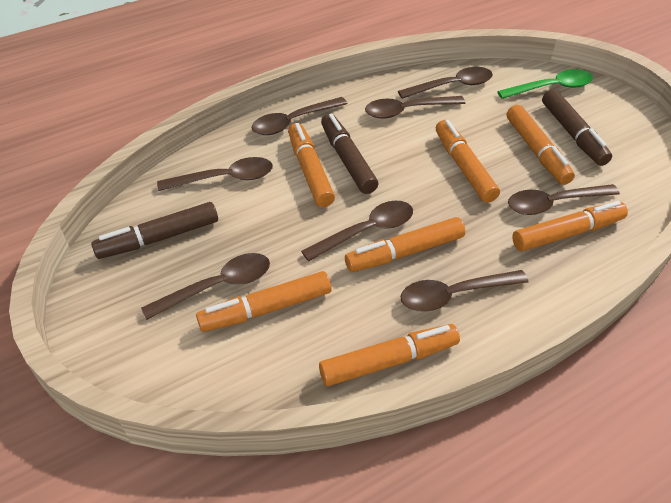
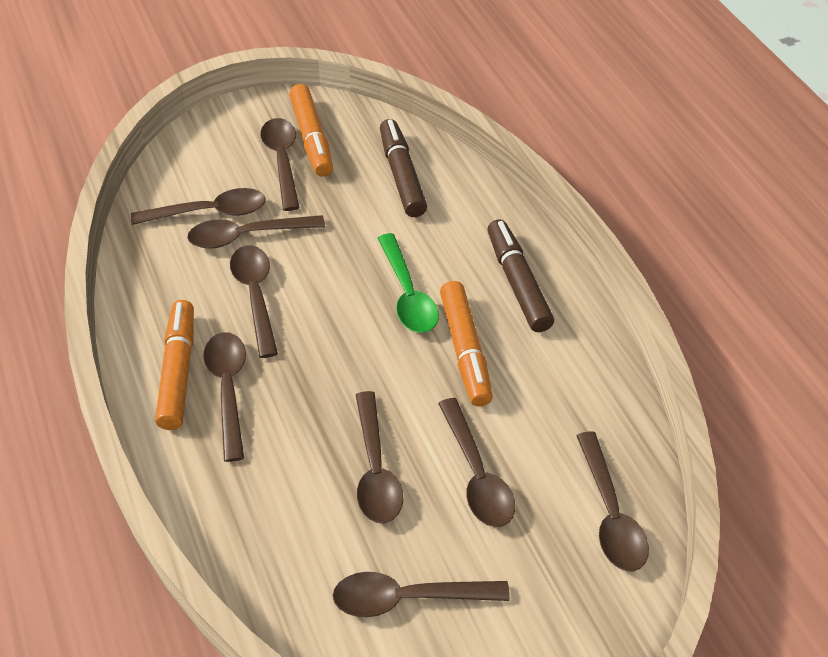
brown marker: 3 -> 2
brown spoon: 8 -> 9
orange marker: 7 -> 3

